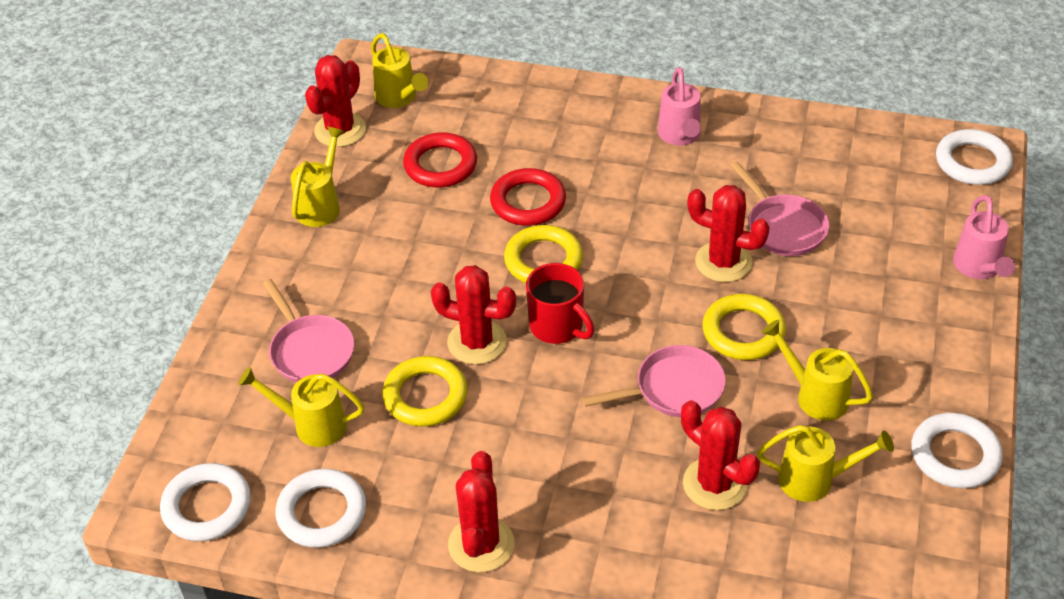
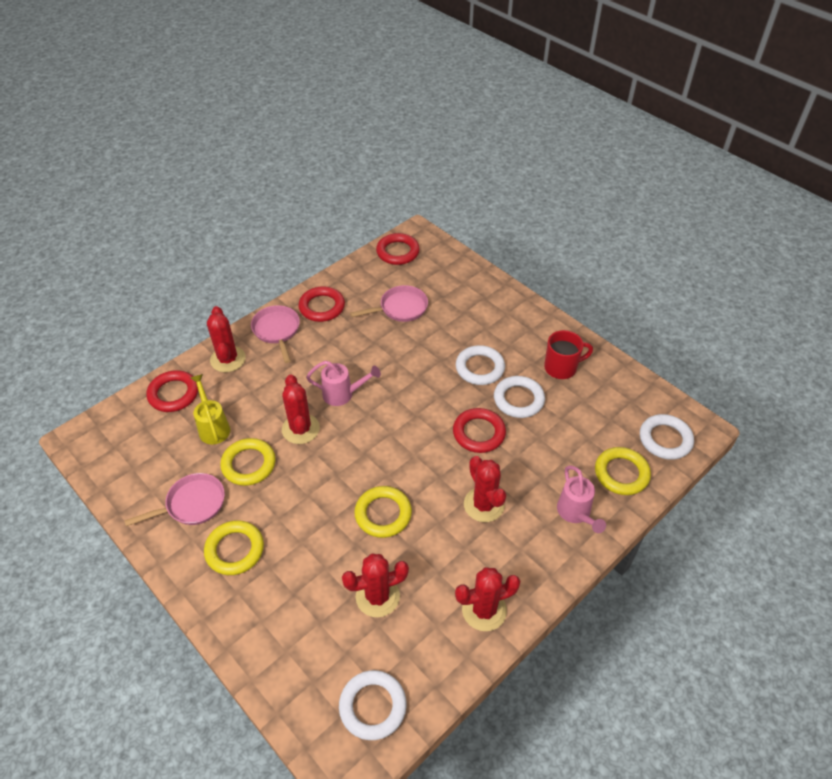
red ring: 2 -> 4
yellow ring: 3 -> 4
yellow watering can: 5 -> 1

